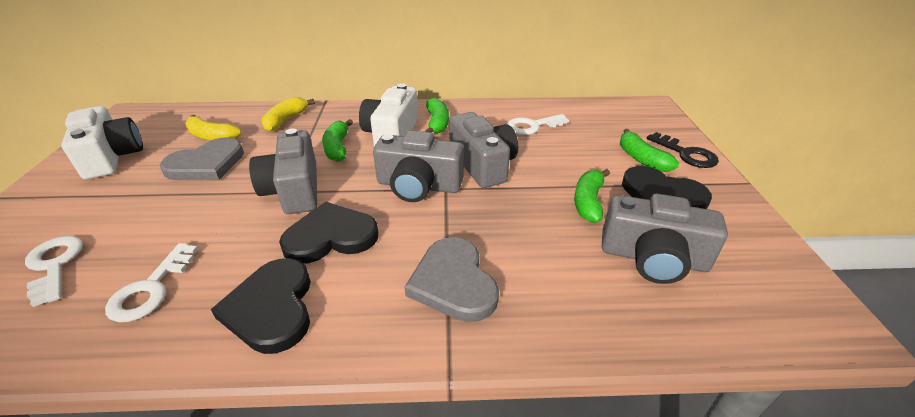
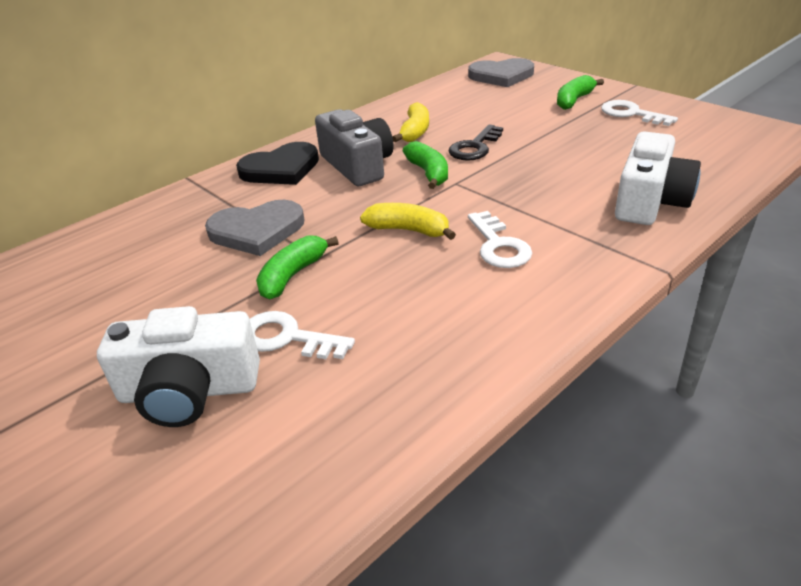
black heart: 3 -> 1
green banana: 4 -> 3
grey camera: 4 -> 1

